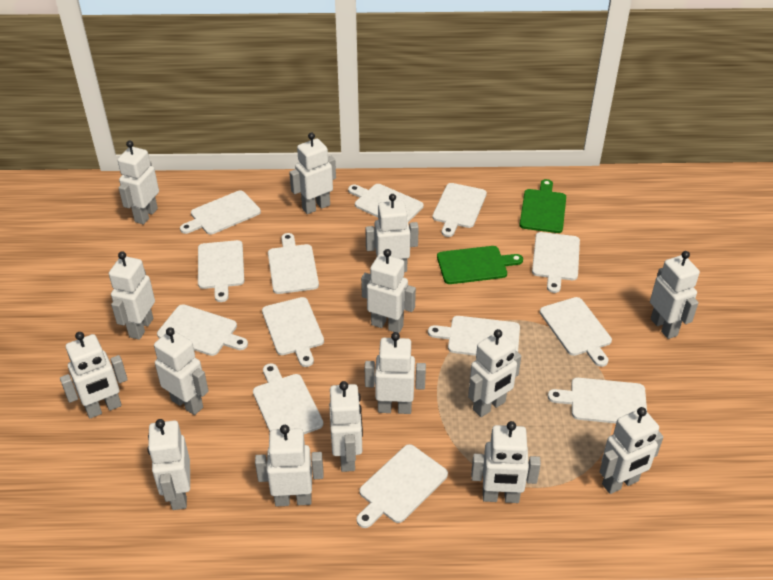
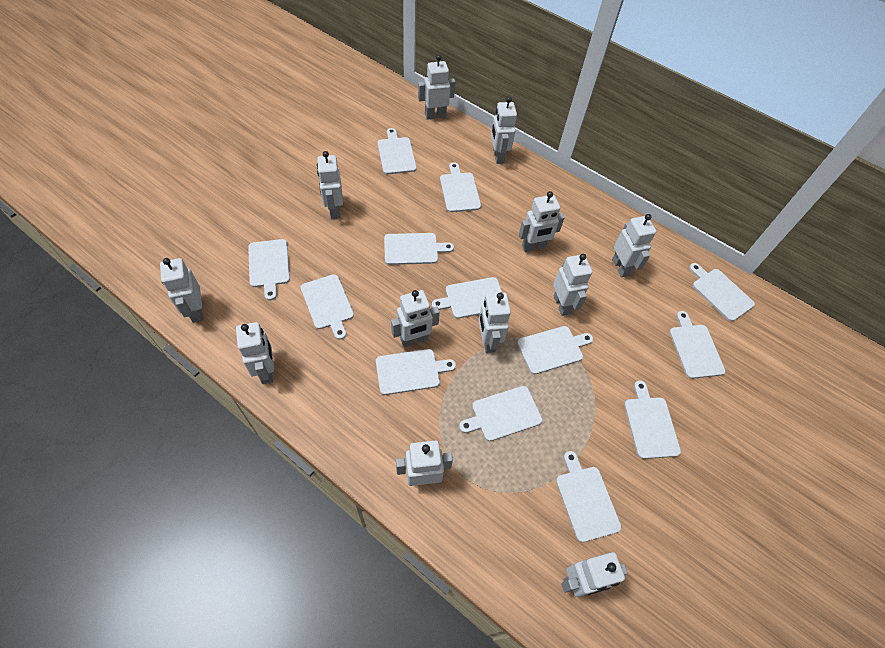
green cutting board: 2 -> 0
white robot: 15 -> 12

